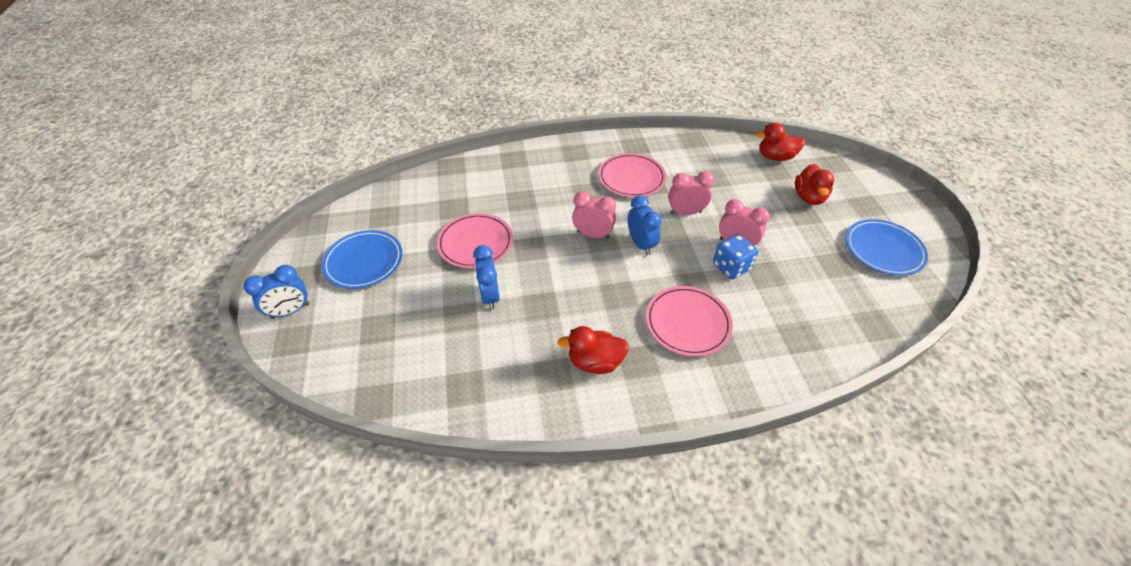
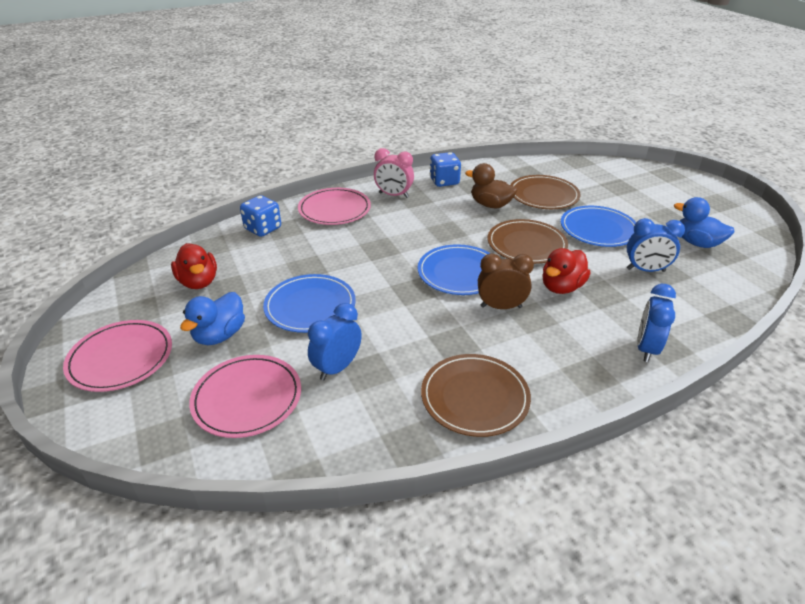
blue dice: 1 -> 2
blue duck: 0 -> 2
blue plate: 2 -> 3
brown clock: 0 -> 1
brown duck: 0 -> 1
brown plate: 0 -> 3
pink clock: 3 -> 1
red duck: 3 -> 2

